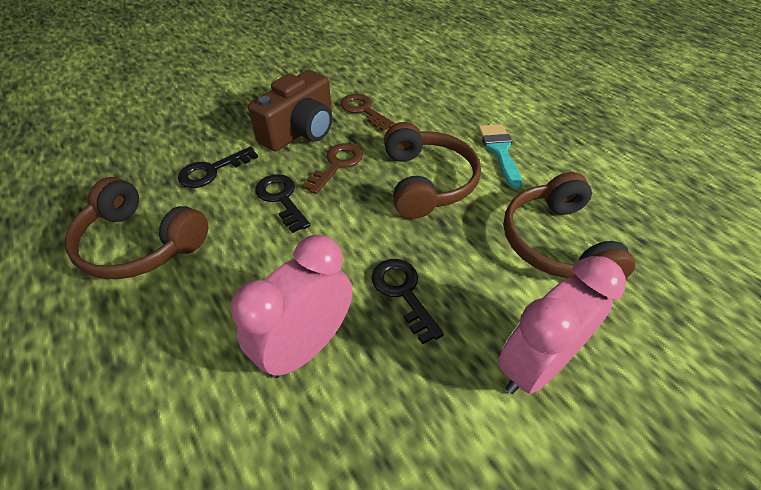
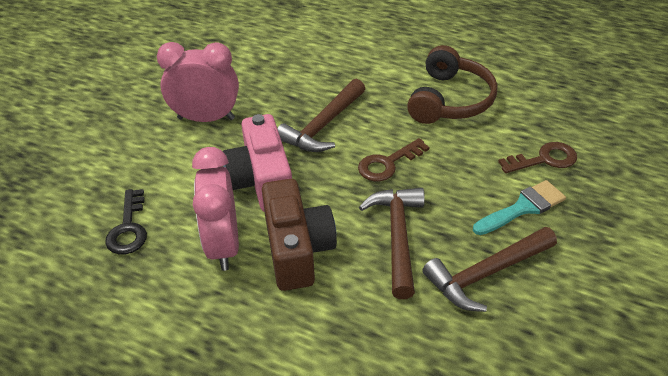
black key: 3 -> 1
brown hammer: 0 -> 3
brown headphones: 3 -> 1
pink camera: 0 -> 1

